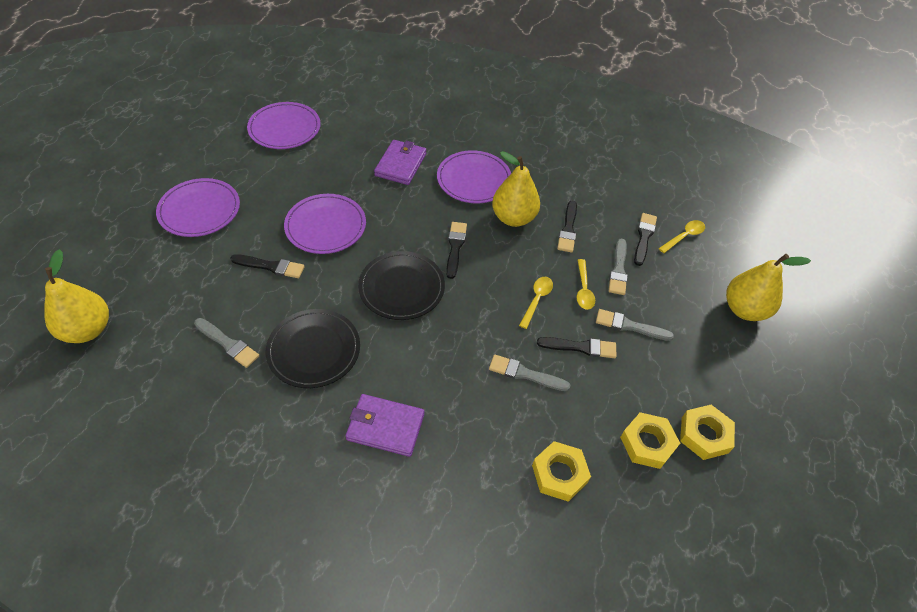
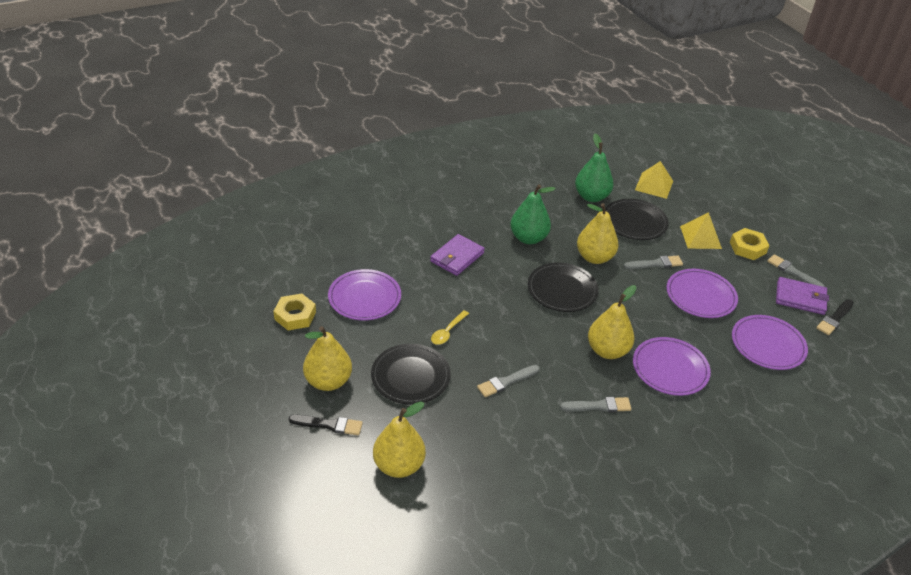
black brush: 5 -> 2
black plate: 2 -> 3
green pear: 0 -> 2
yellow nut: 3 -> 2
yellow pear: 3 -> 4
yellow pyramid: 0 -> 2
yellow spoon: 3 -> 1

